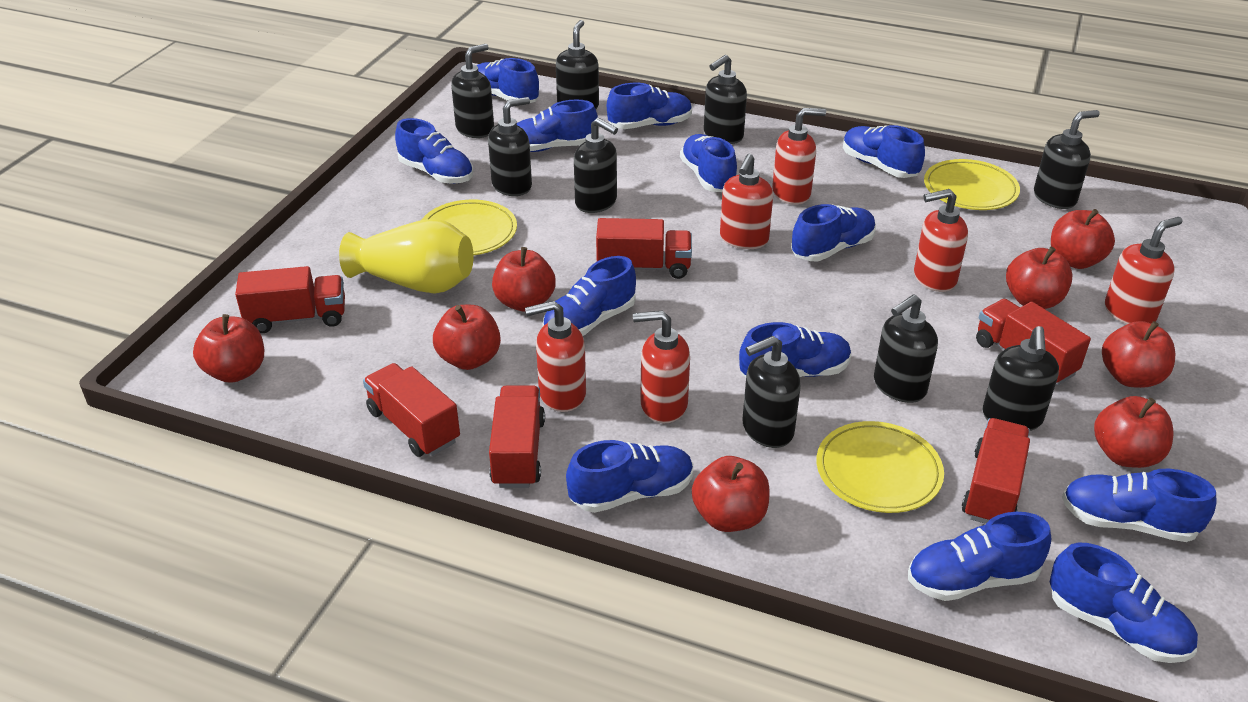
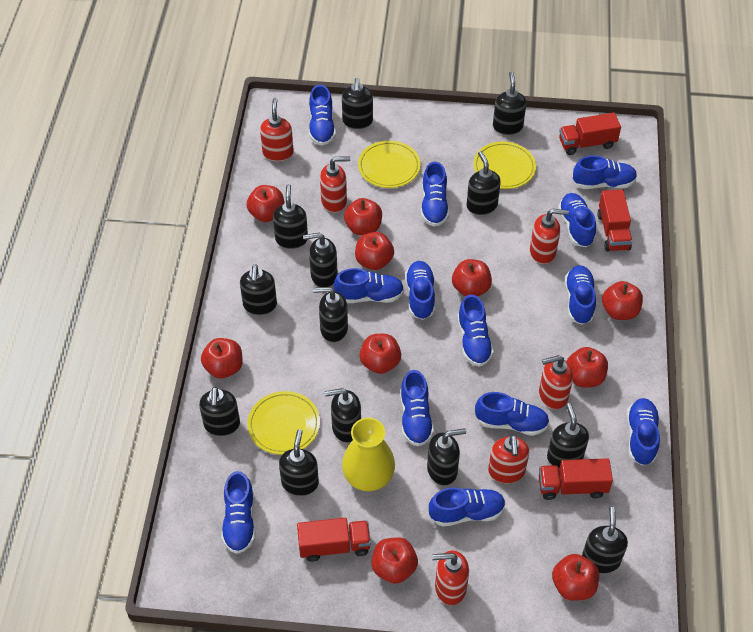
black soap dispenser: 9 -> 13
red apple: 8 -> 10
red truck: 6 -> 4

